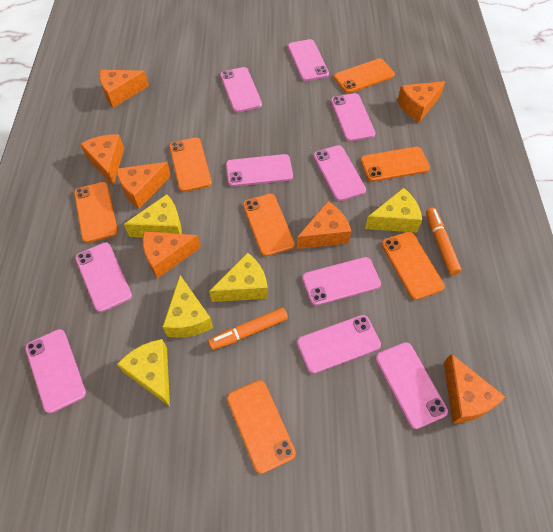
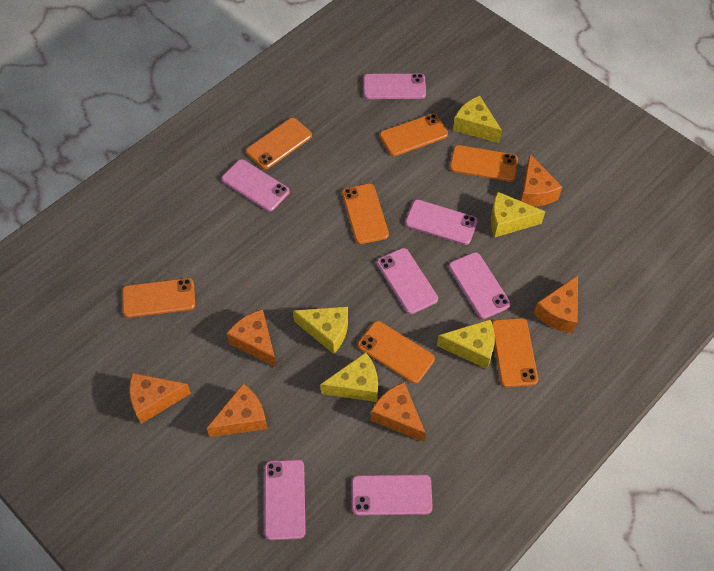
orange cheese: 7 -> 6
orange marker: 2 -> 0
pink phone: 10 -> 7

